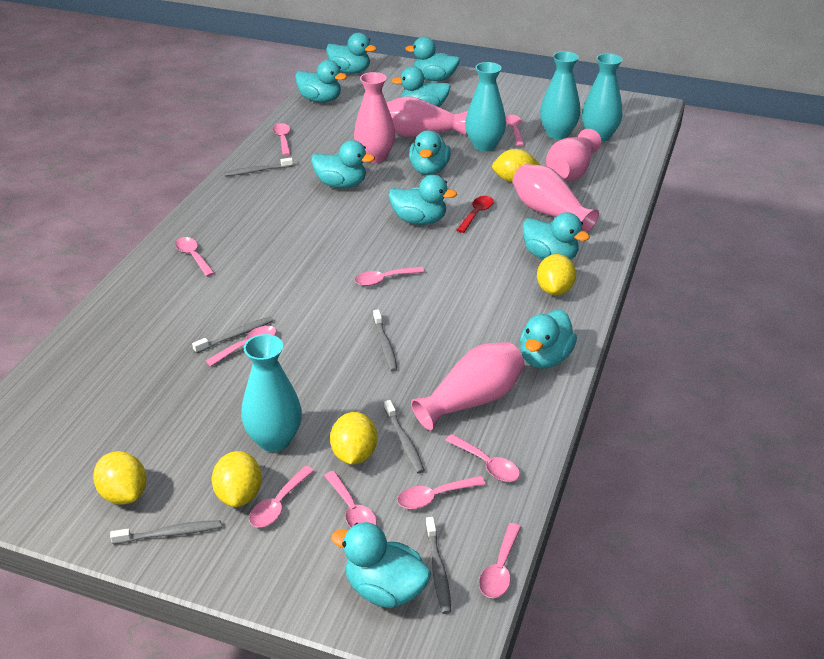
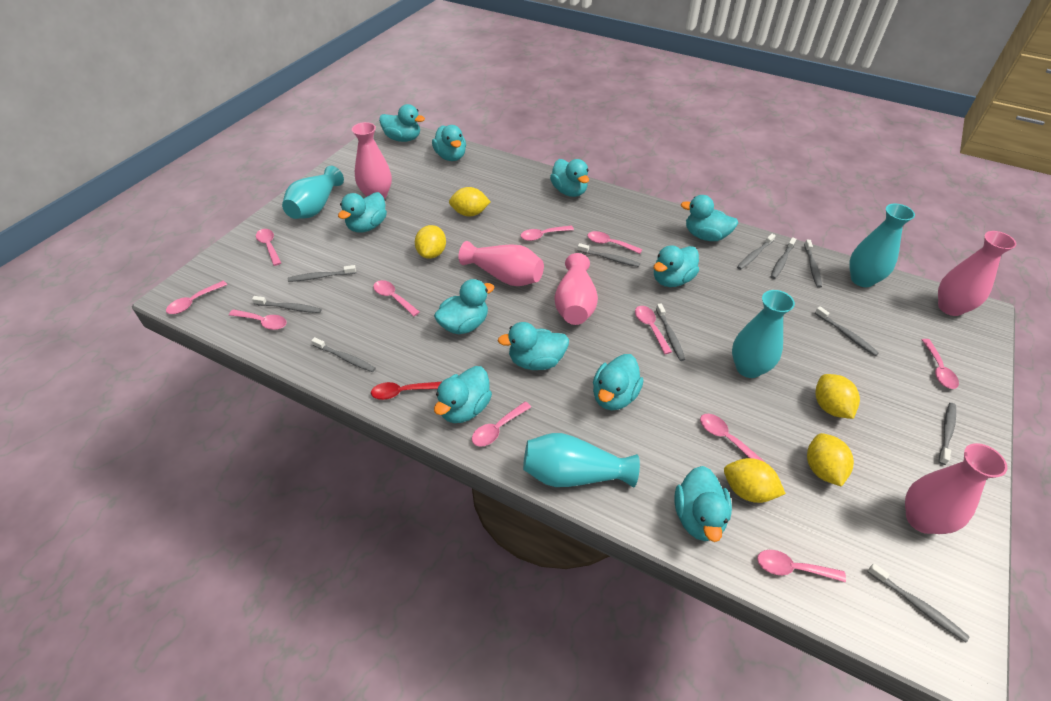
grey toothbrush: 6 -> 11
pink spoon: 10 -> 11
turquoise duck: 10 -> 11

